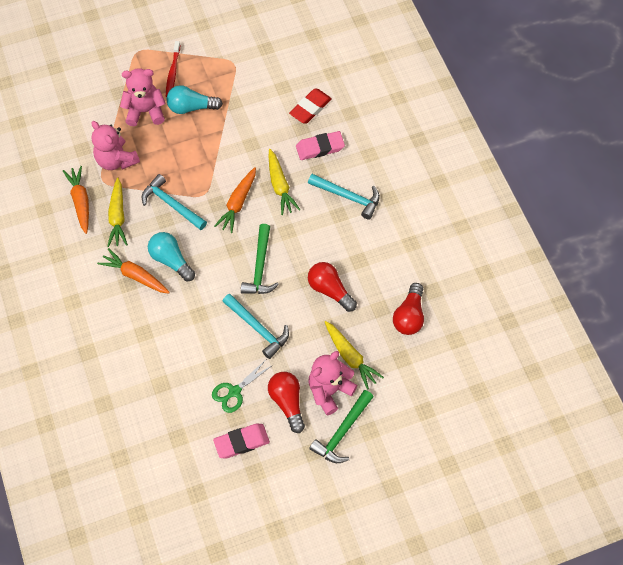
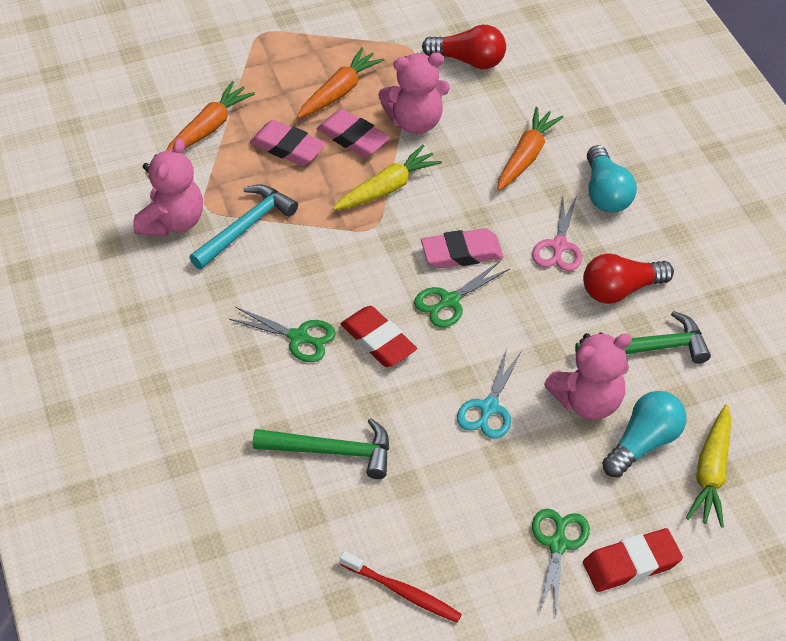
green scissors: 1 -> 3
pink eraser: 2 -> 3
pink scissors: 0 -> 1
red eraser: 1 -> 2
red light bulb: 3 -> 2
turquoise hammer: 3 -> 1
turquoise scissors: 0 -> 1
yellow carrot: 3 -> 2

